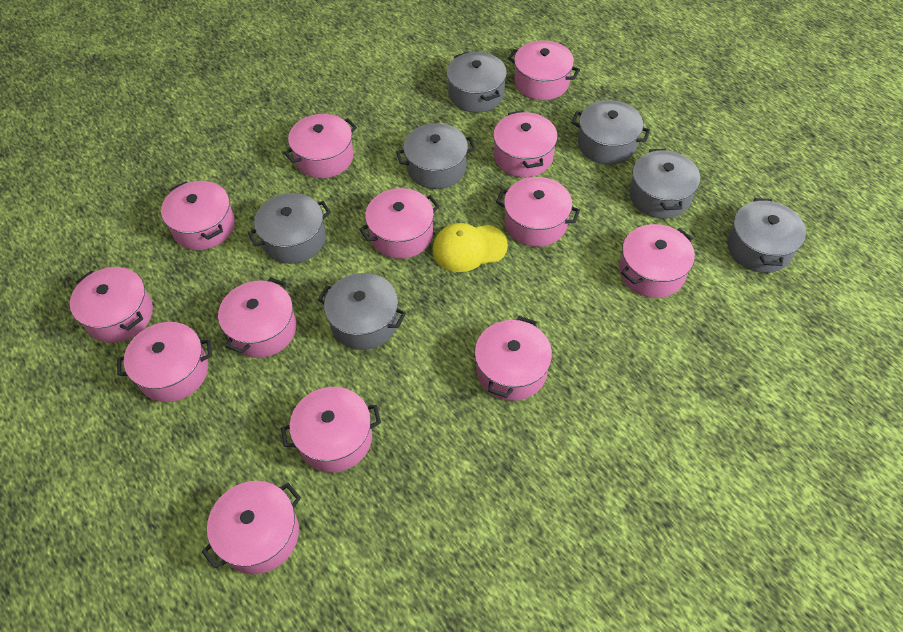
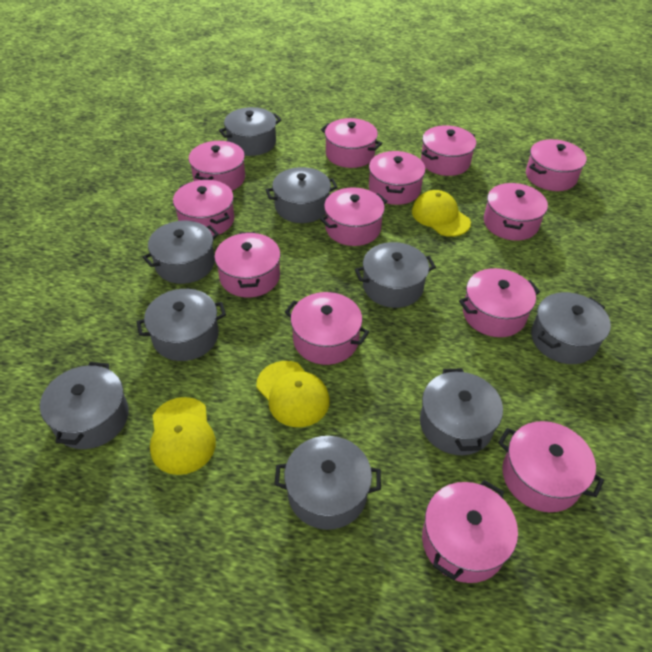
grey pot: 7 -> 9
yellow cap: 1 -> 3

